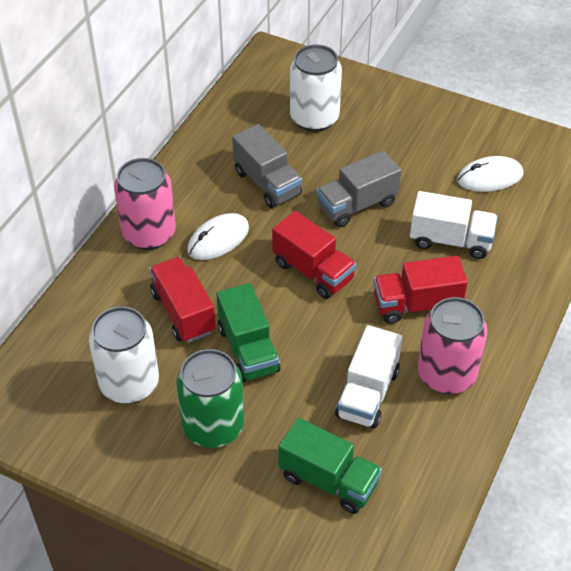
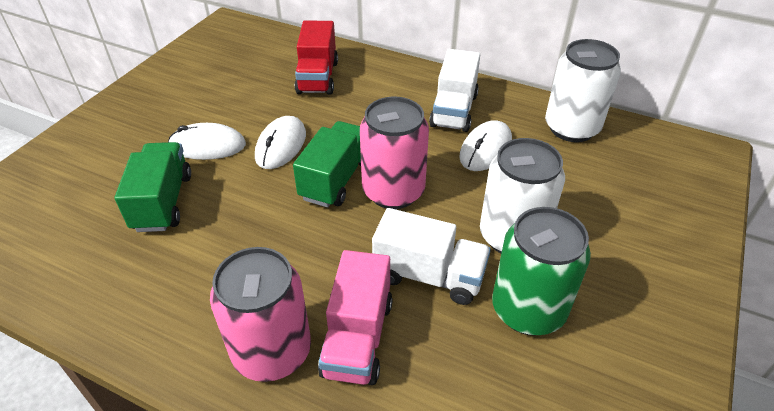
grey truck: 2 -> 0
pink truck: 0 -> 1
red truck: 3 -> 1
white mouse: 2 -> 3

